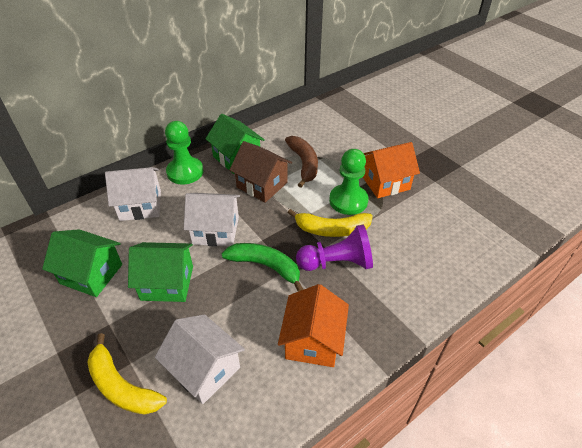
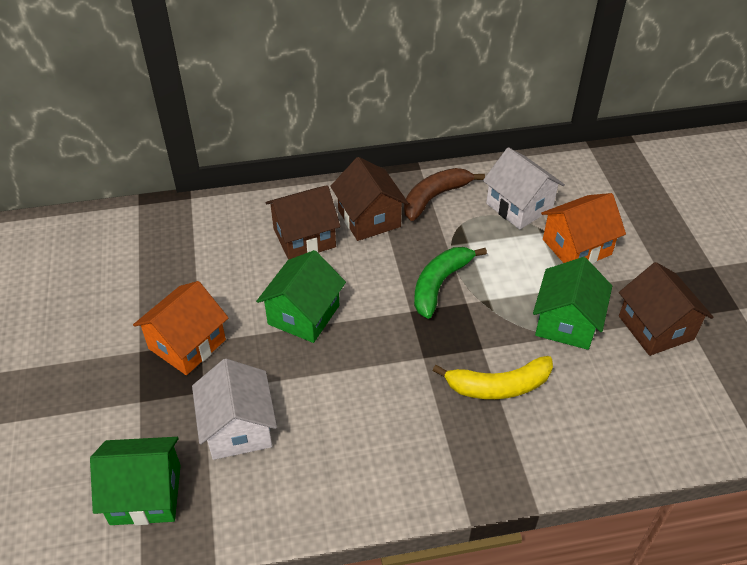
brown house: 1 -> 3
green pawn: 2 -> 0
purple pawn: 1 -> 0
white house: 3 -> 2
yellow banana: 2 -> 1

